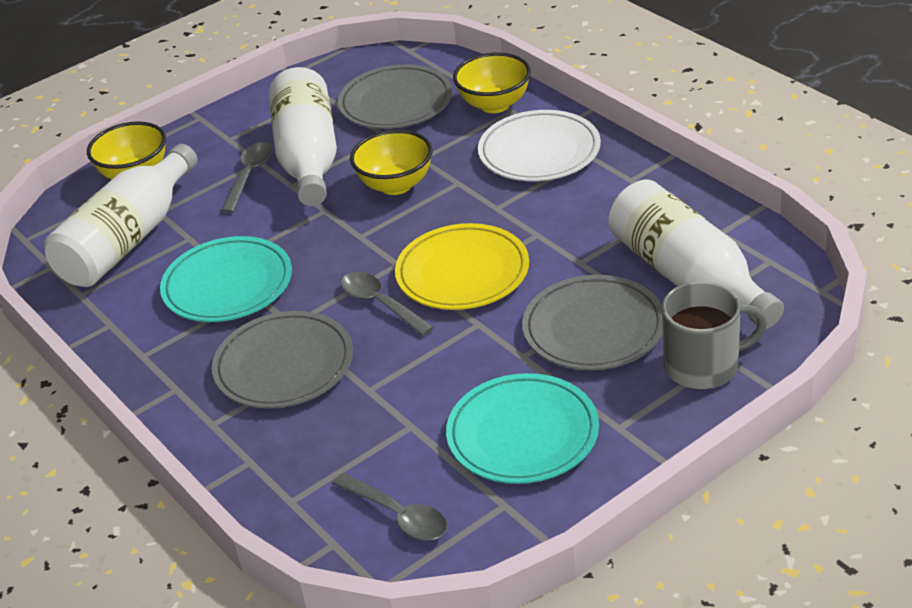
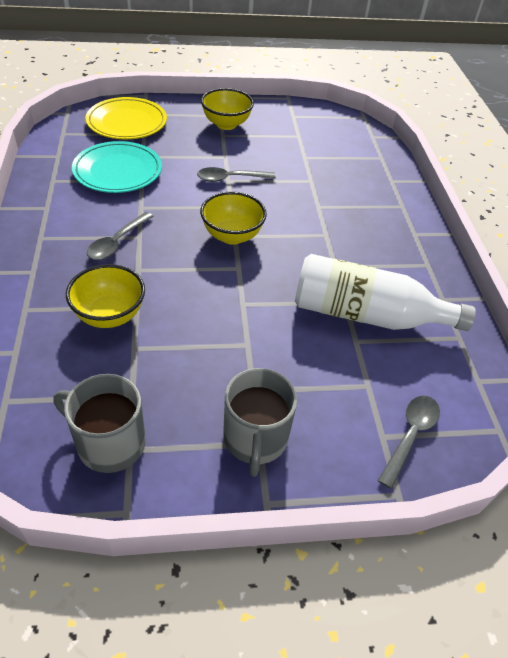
grey mug: 1 -> 2
grey plate: 3 -> 0
turquoise plate: 2 -> 1
white bottle: 3 -> 1
white plate: 1 -> 0

